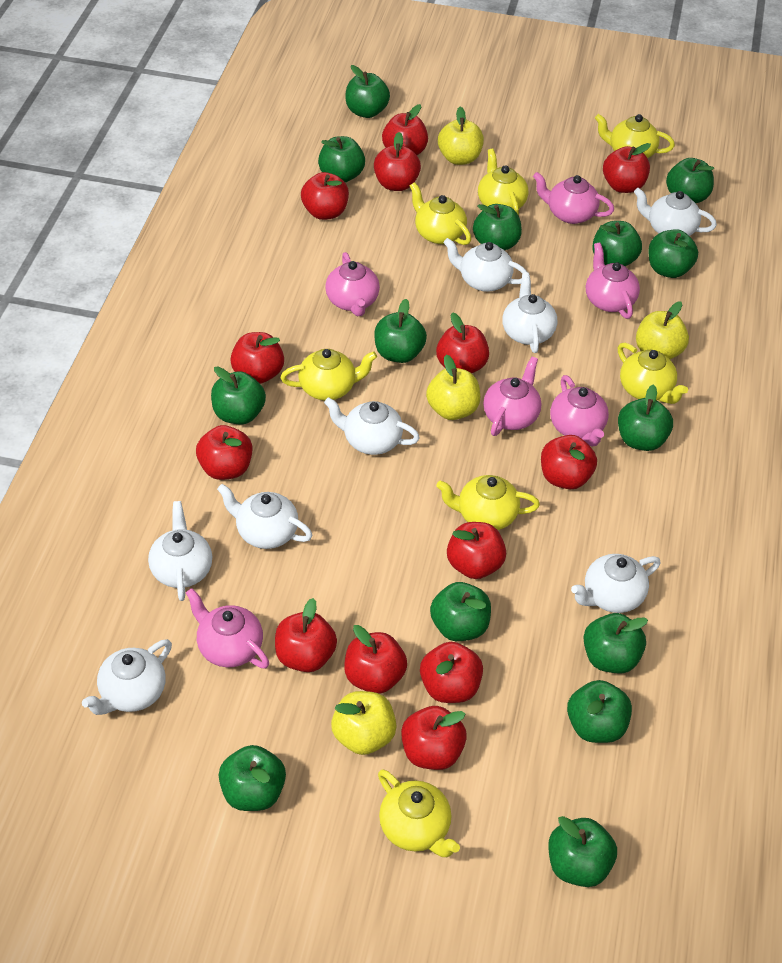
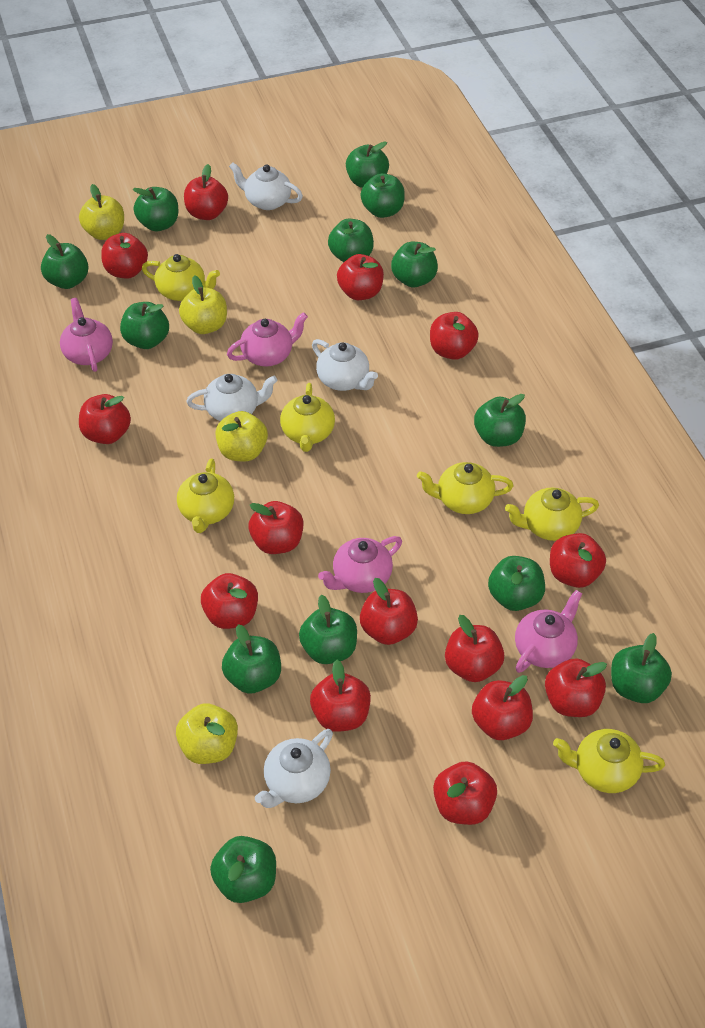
green apple: 14 -> 13
pink teapot: 6 -> 4
red apple: 13 -> 14
white teapot: 8 -> 4
yellow teapot: 7 -> 6

